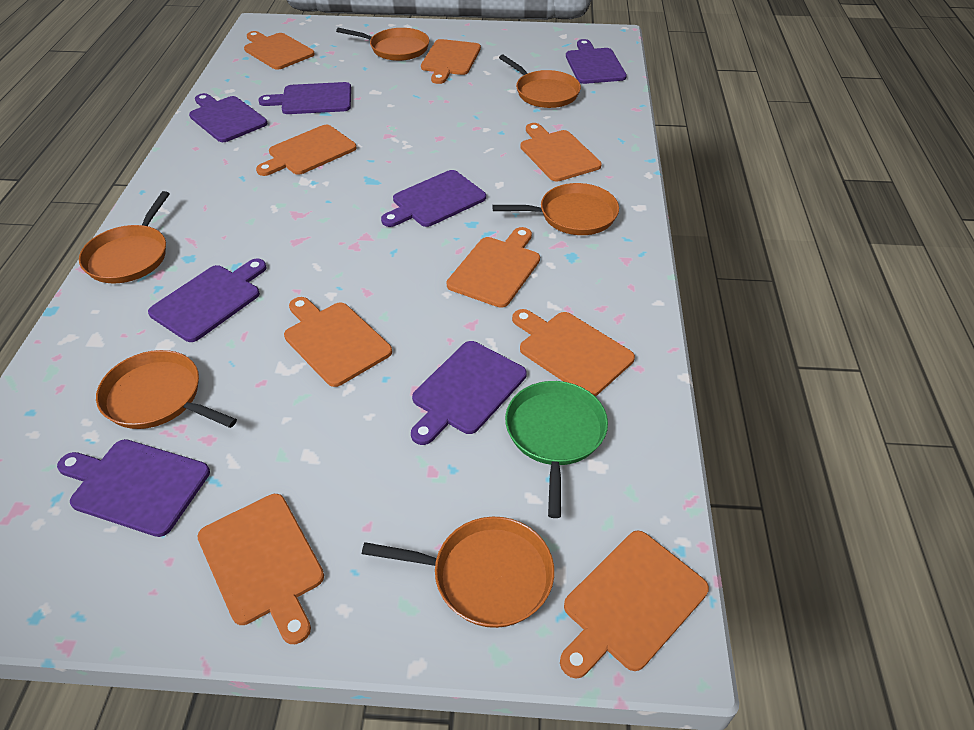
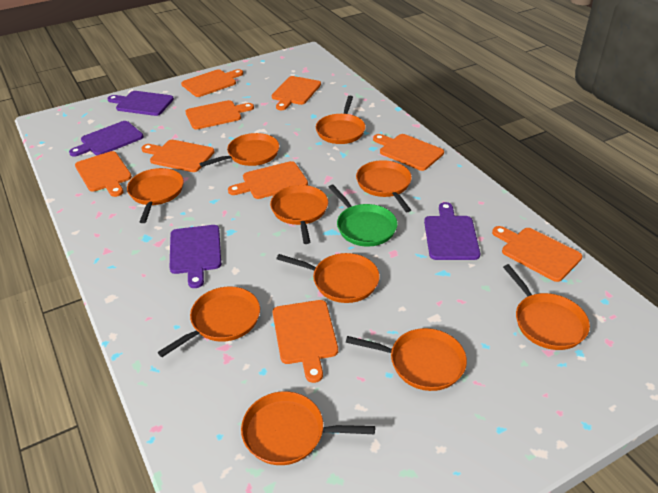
orange pan: 6 -> 10
purple cutting board: 7 -> 4

